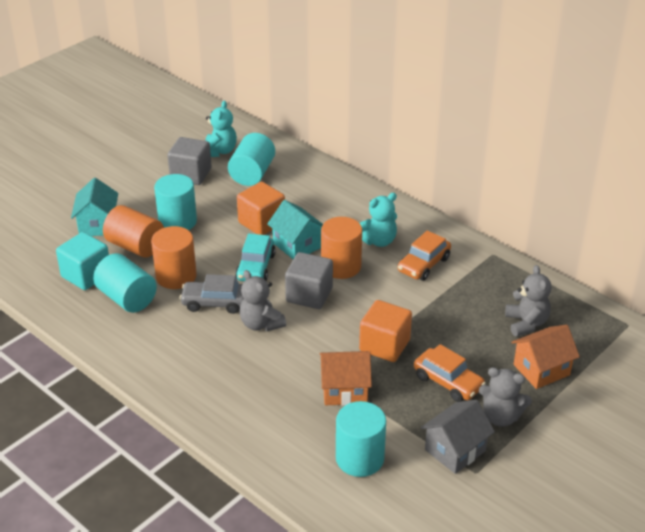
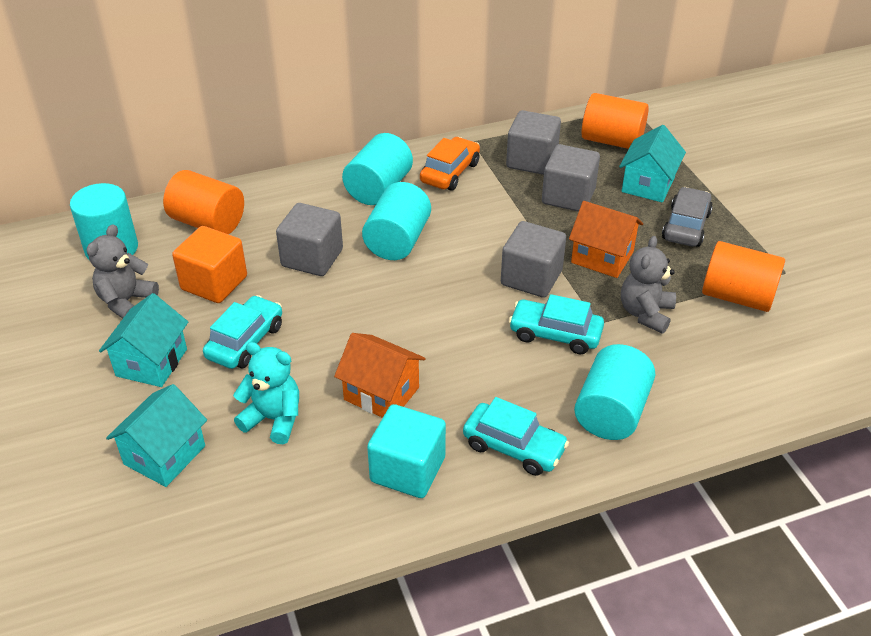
grey cube: 2 -> 4
grey house: 1 -> 0
grey teddy bear: 3 -> 2
orange car: 2 -> 1
orange cube: 2 -> 1
turquoise car: 1 -> 3
turquoise house: 2 -> 3
turquoise teddy bear: 2 -> 1

